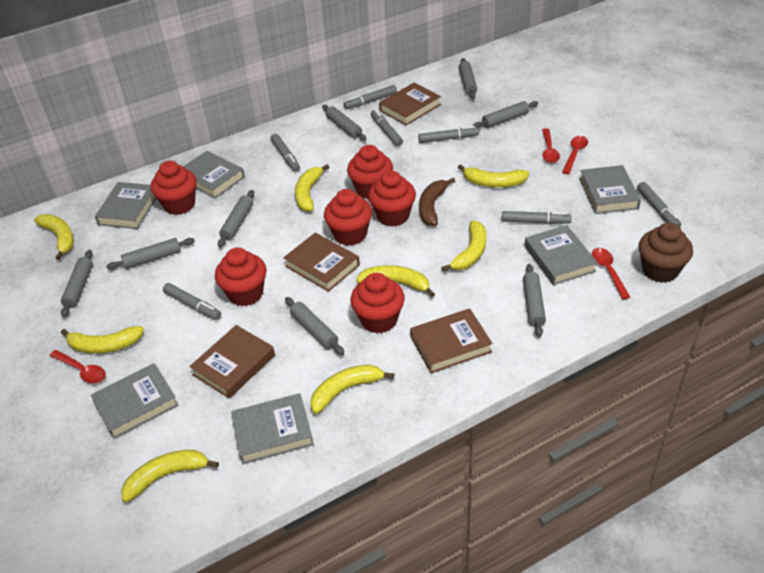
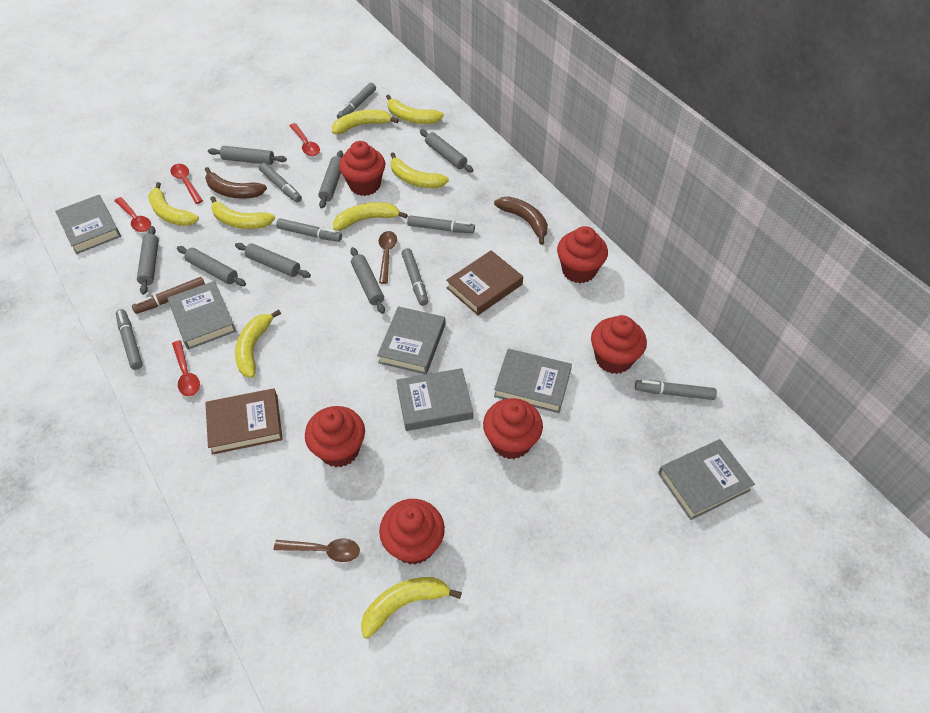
brown banana: 1 -> 2
brown book: 4 -> 2
brown cupcake: 1 -> 0
brown marker: 0 -> 1
brown spoon: 0 -> 2
grey rolling pin: 8 -> 7

